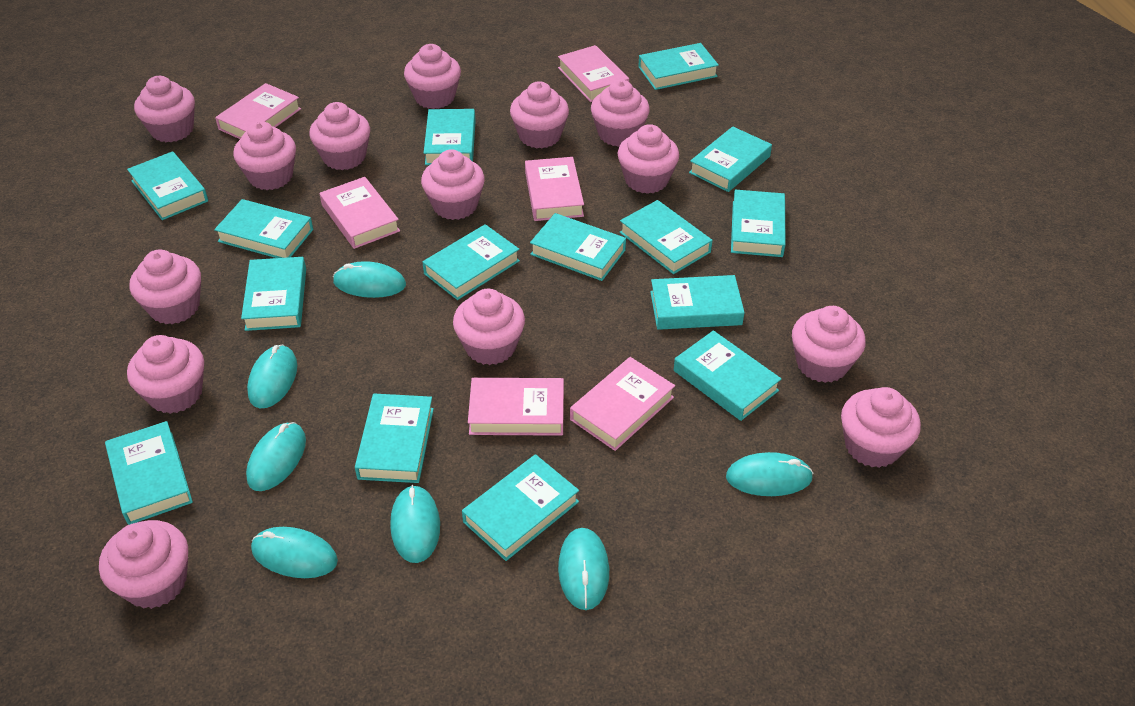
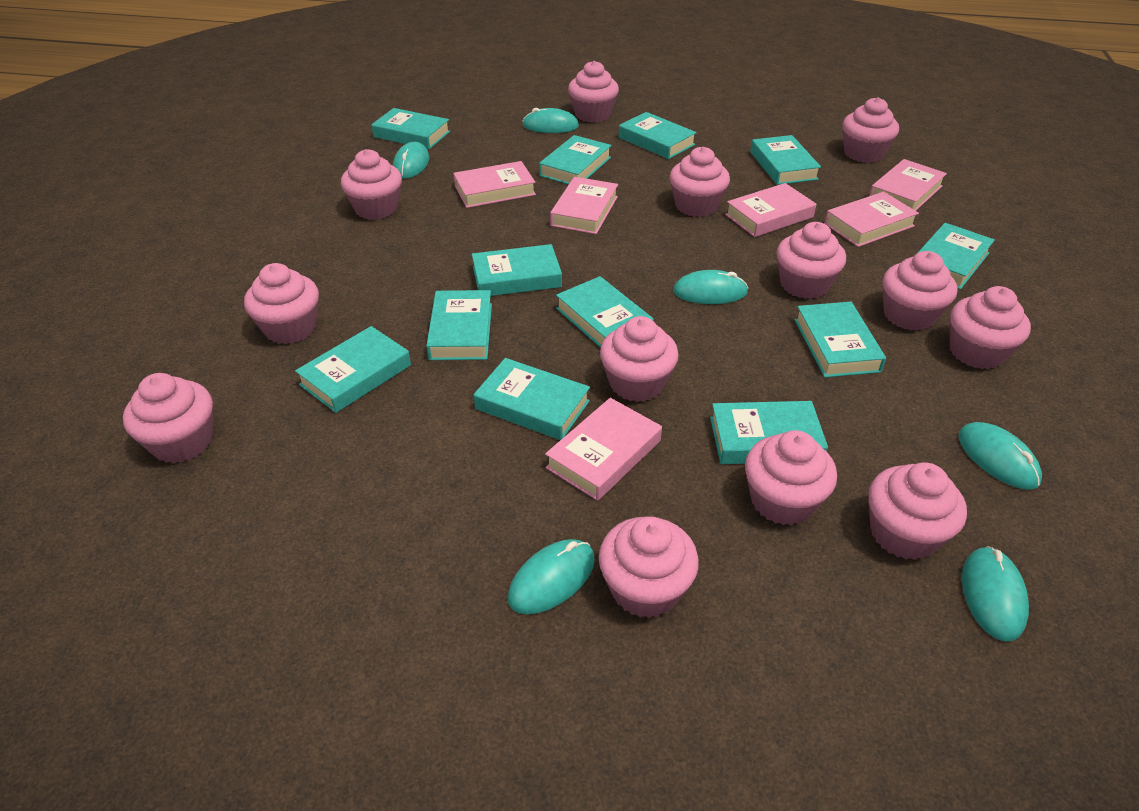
pink cupcake: 14 -> 13
turquoise book: 15 -> 12
turquoise mouse: 7 -> 6

